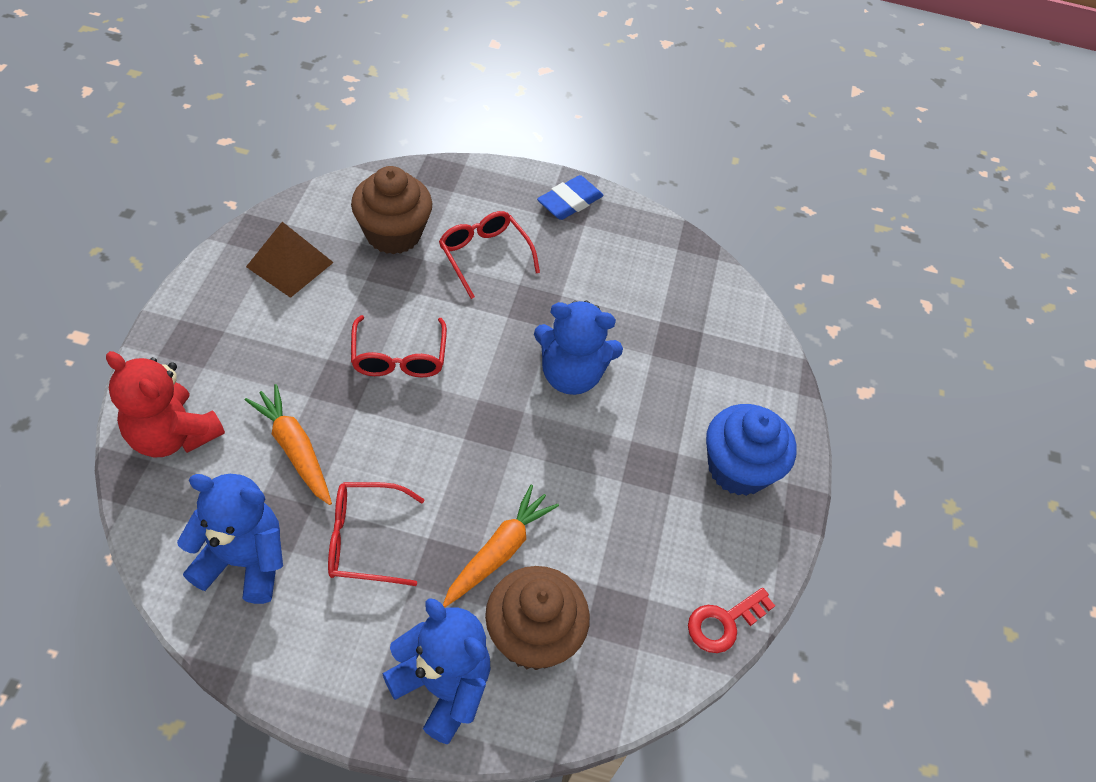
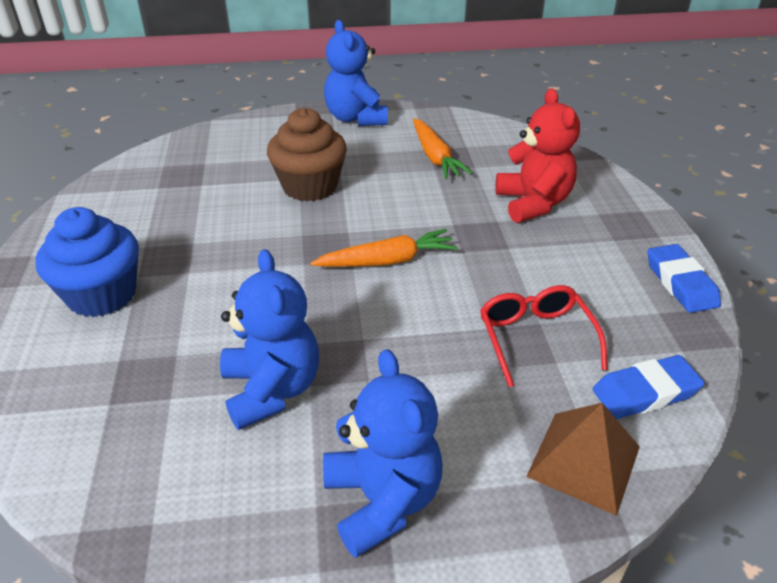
blue eraser: 1 -> 2
brown cupcake: 2 -> 1
red glasses: 3 -> 1
red key: 1 -> 0

